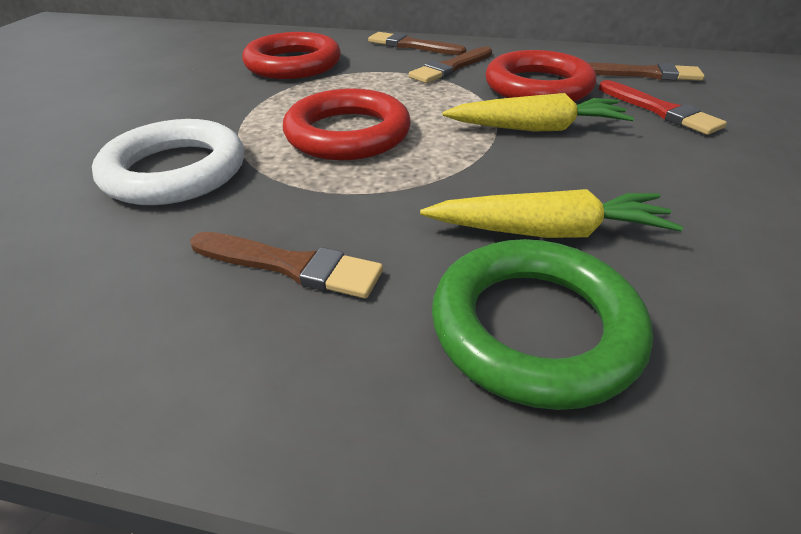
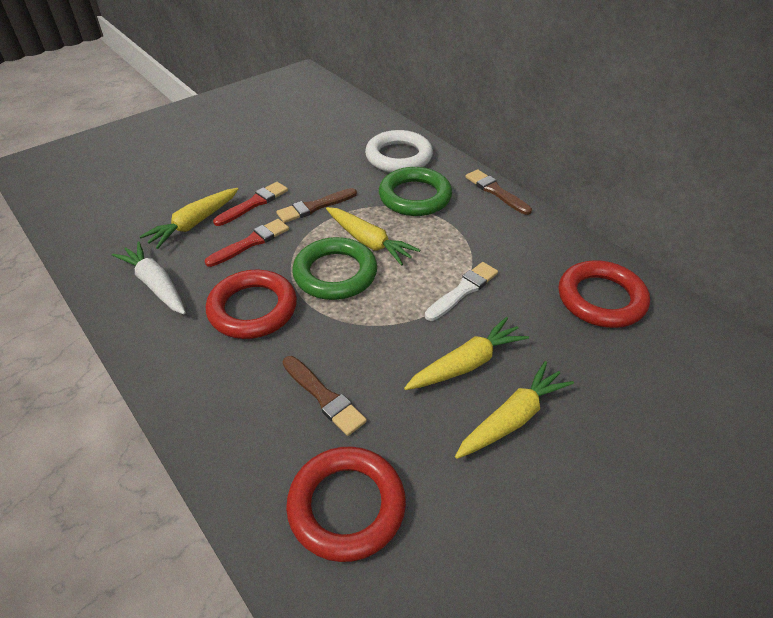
brown brush: 4 -> 3
green ring: 1 -> 2
red brush: 1 -> 2
white brush: 0 -> 1
white carrot: 0 -> 1
yellow carrot: 2 -> 4

